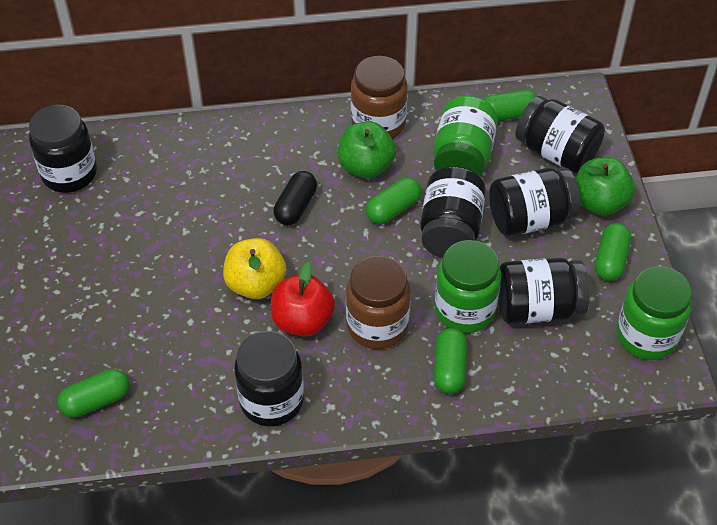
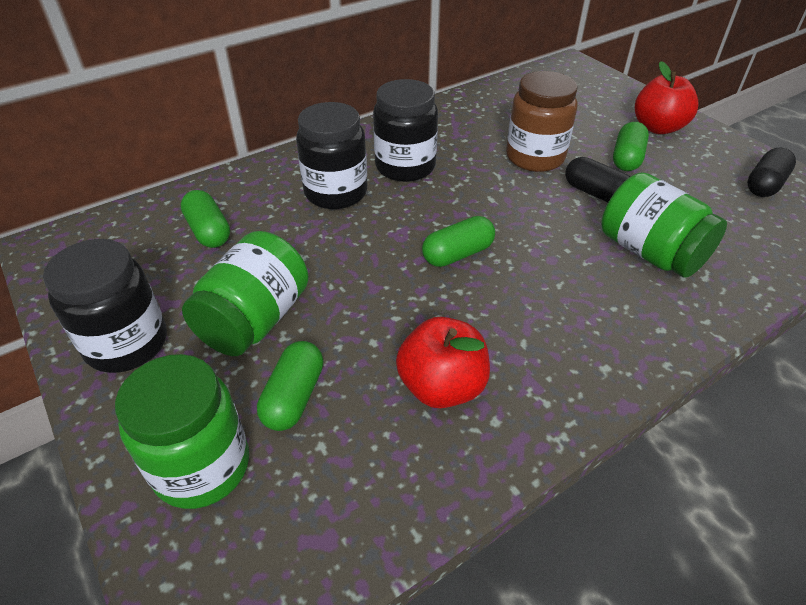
black capsule: 1 -> 2
black jar: 6 -> 3
brown jar: 2 -> 1
green apple: 2 -> 0
green capsule: 5 -> 4
red apple: 1 -> 2
yellow apple: 1 -> 0

